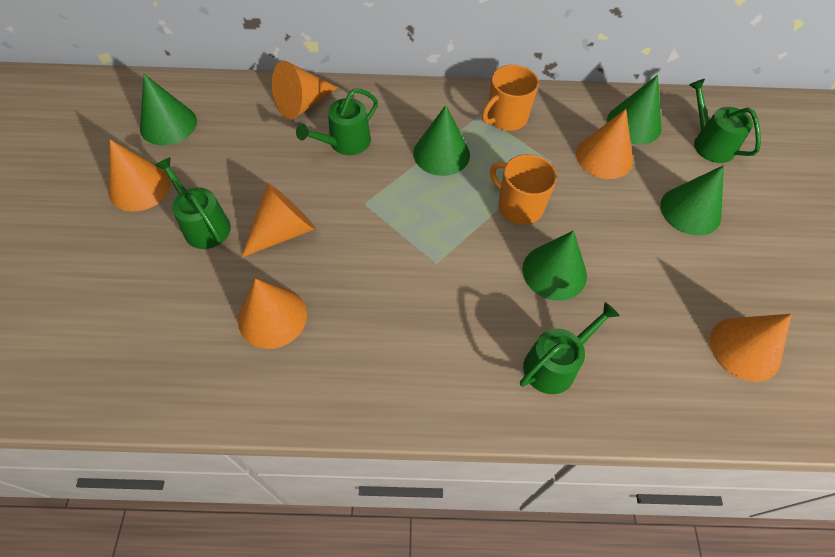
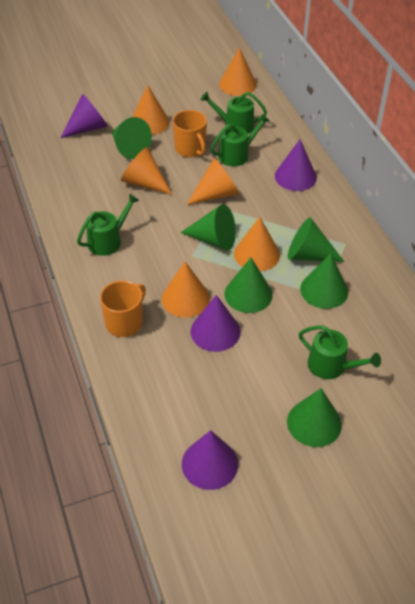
green cone: 5 -> 6
purple cone: 0 -> 4

